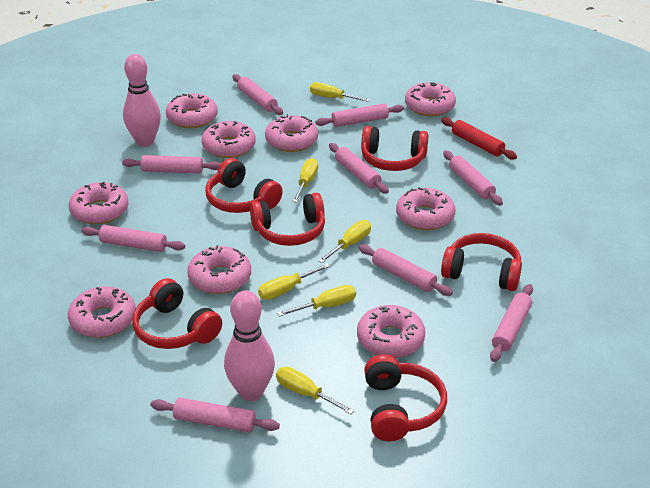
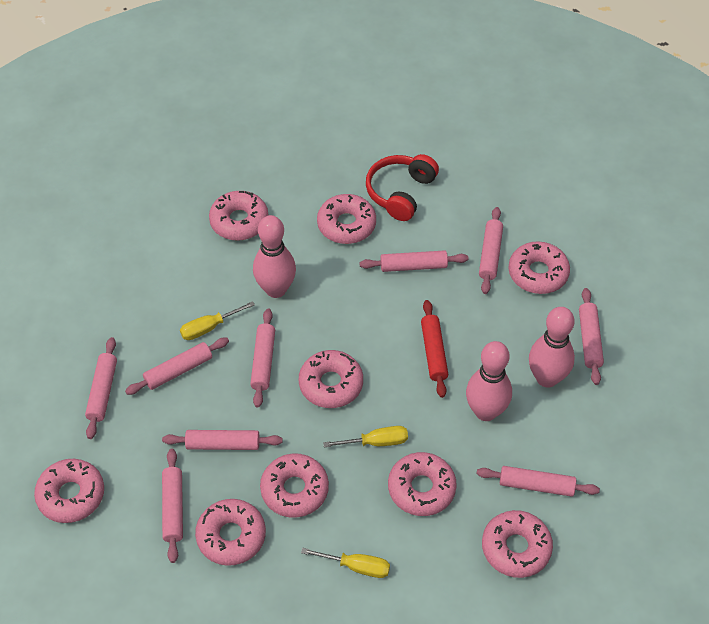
pink bowling pin: 2 -> 3
red headphones: 6 -> 1
yellow screwdriver: 6 -> 3

